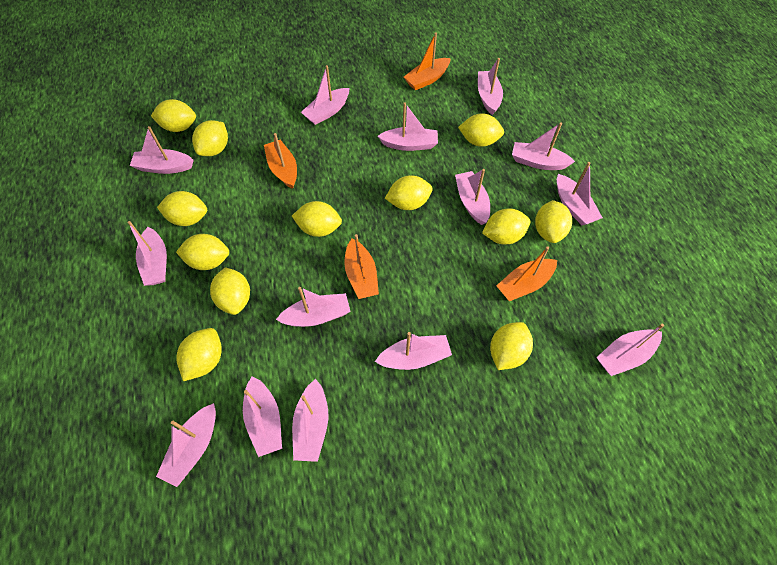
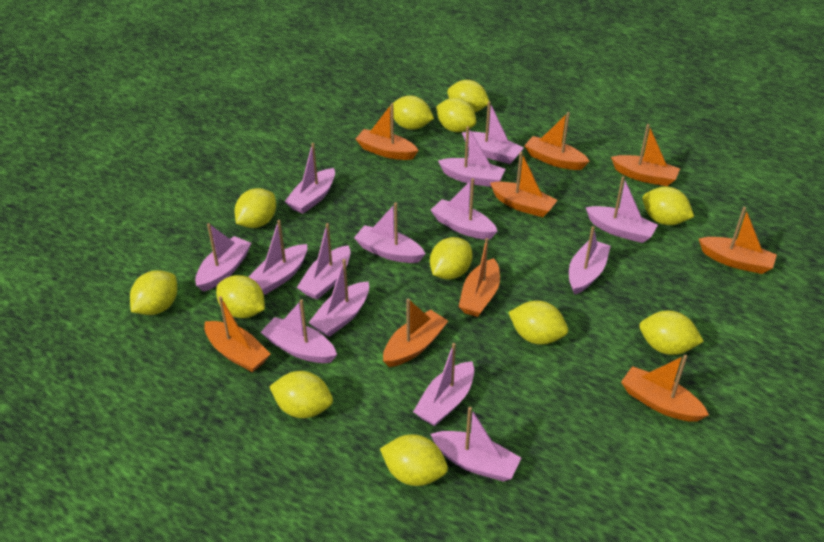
orange boat: 4 -> 9

